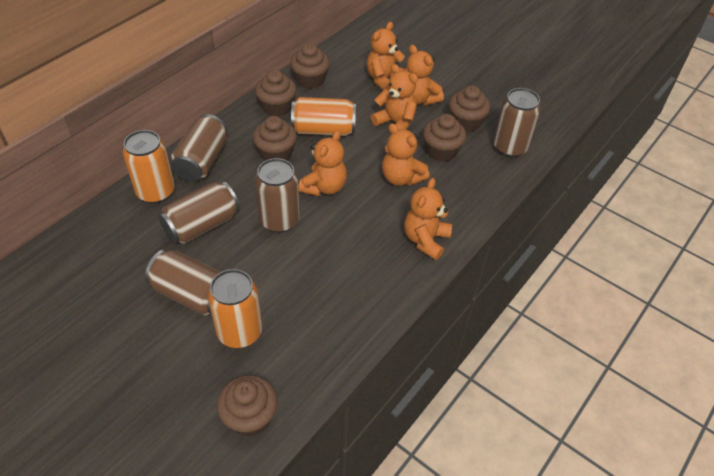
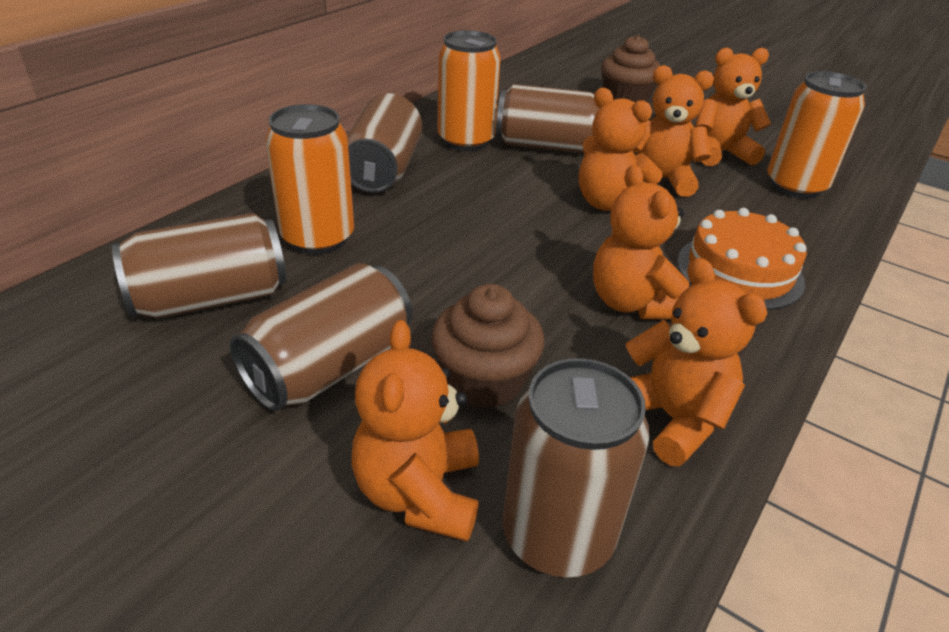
brown cupcake: 6 -> 2
orange cake: 0 -> 1

